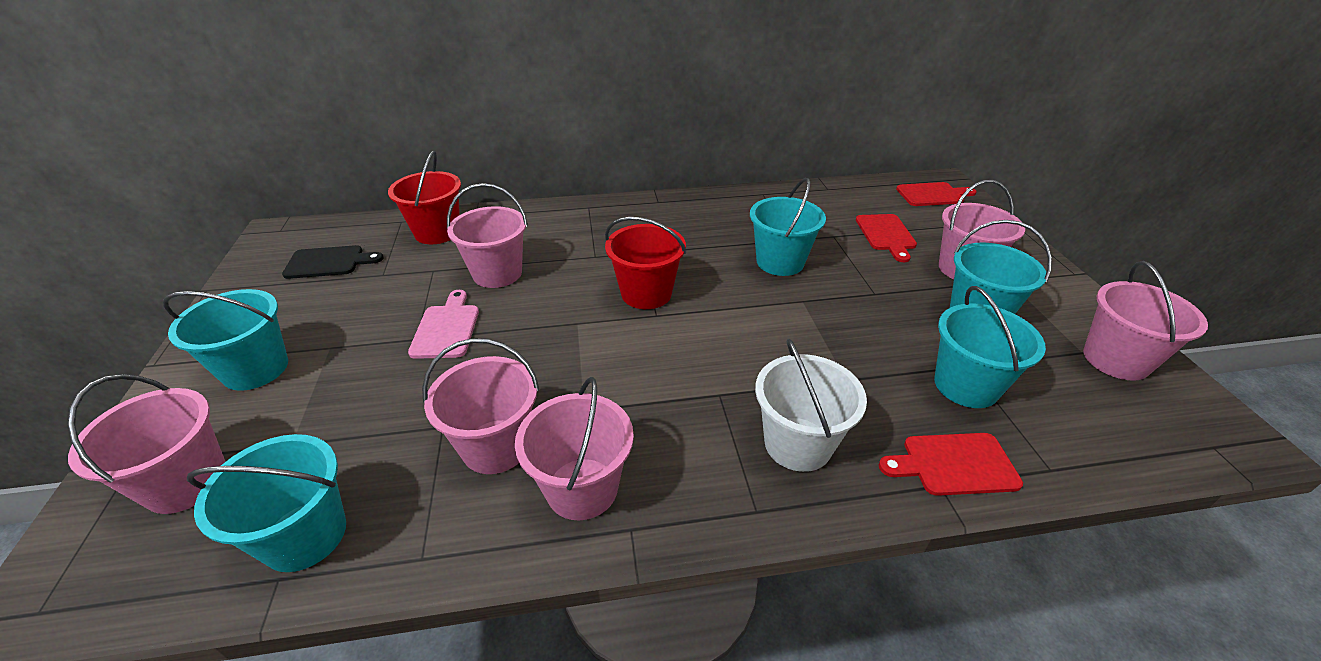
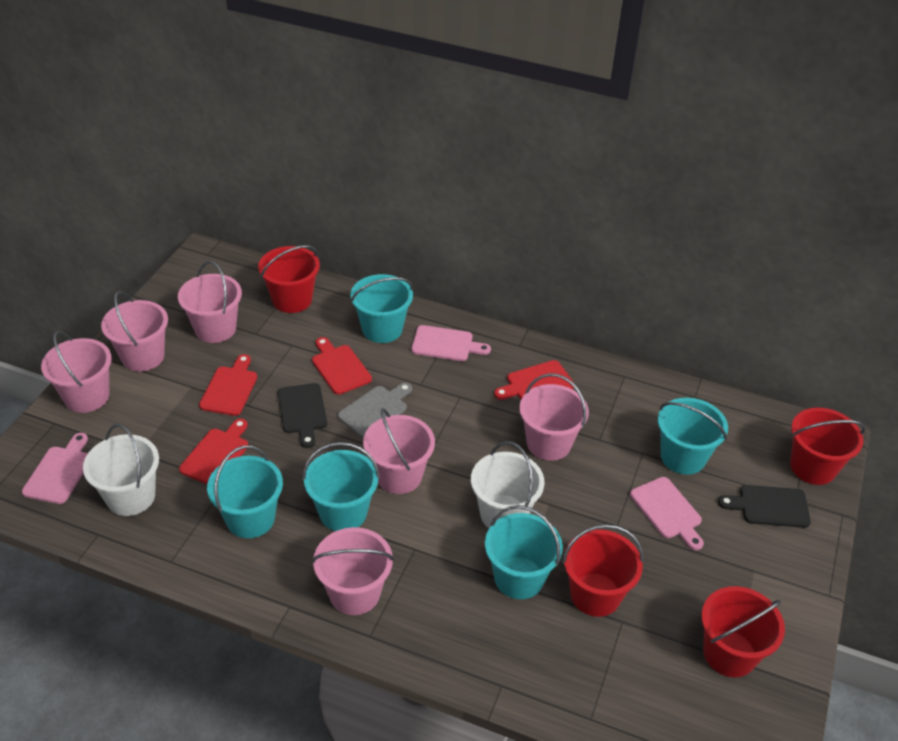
black cutting board: 1 -> 2
grey cutting board: 0 -> 1
pink cutting board: 1 -> 3
red bucket: 2 -> 4
red cutting board: 3 -> 4
white bucket: 1 -> 2

